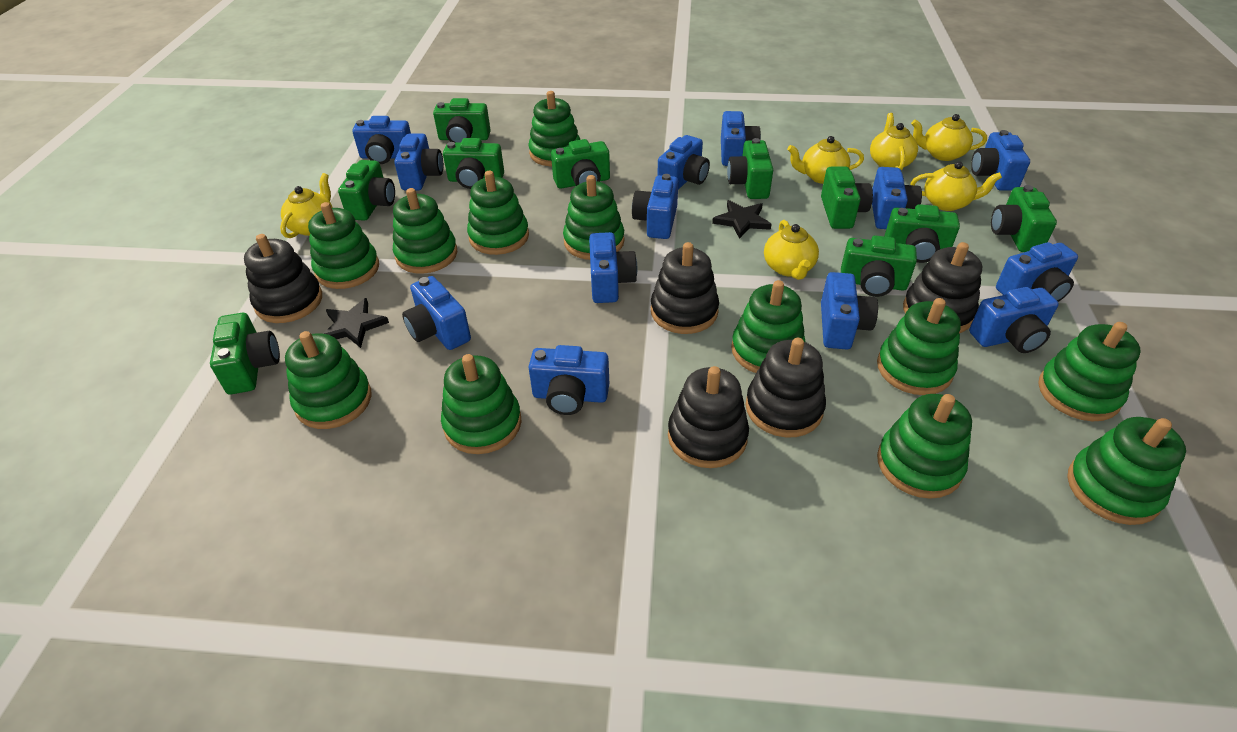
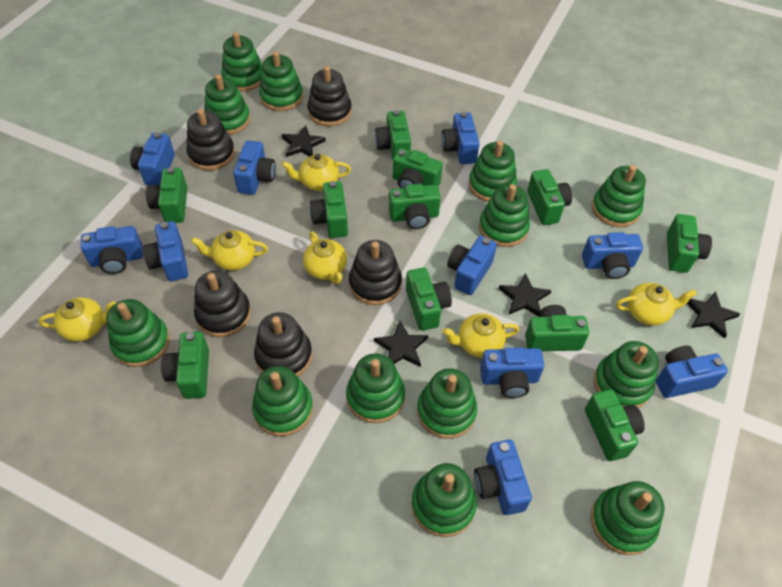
black star: 2 -> 4
blue camera: 13 -> 10
green camera: 10 -> 11
green stacking toy: 12 -> 13

